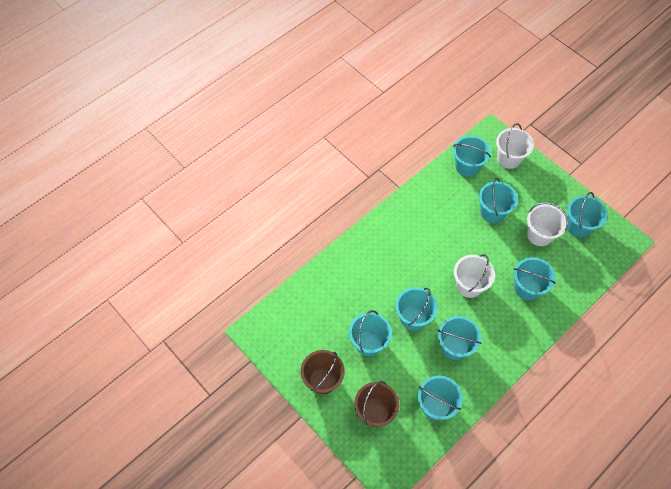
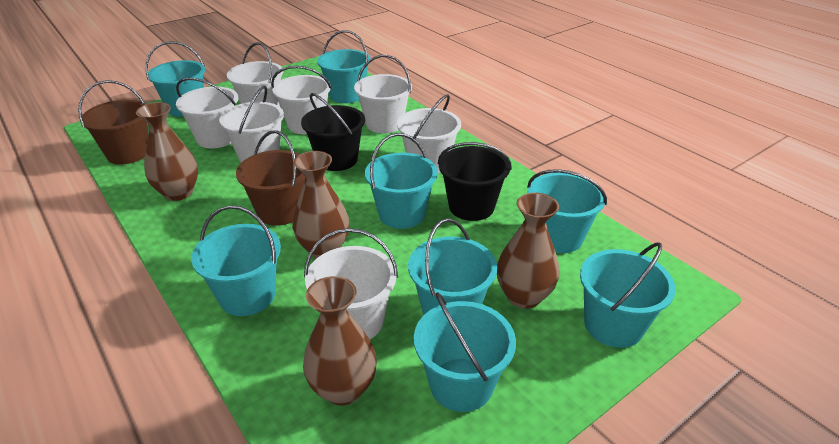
black bucket: 0 -> 2
brown vase: 0 -> 4
white bucket: 3 -> 7

